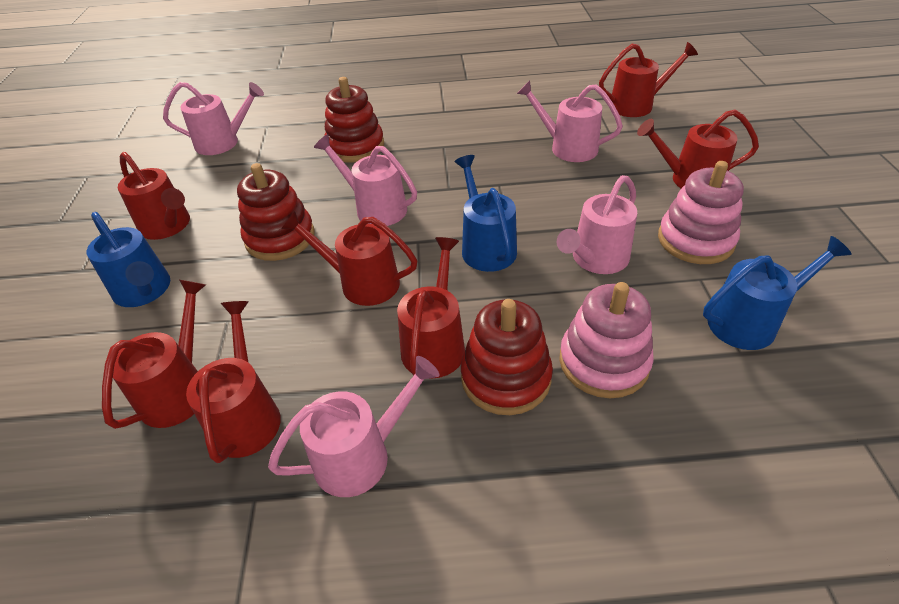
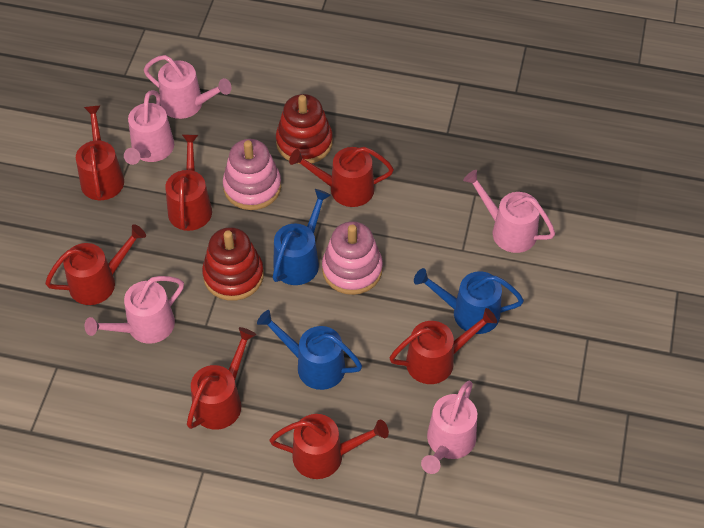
red stacking toy: 3 -> 2

